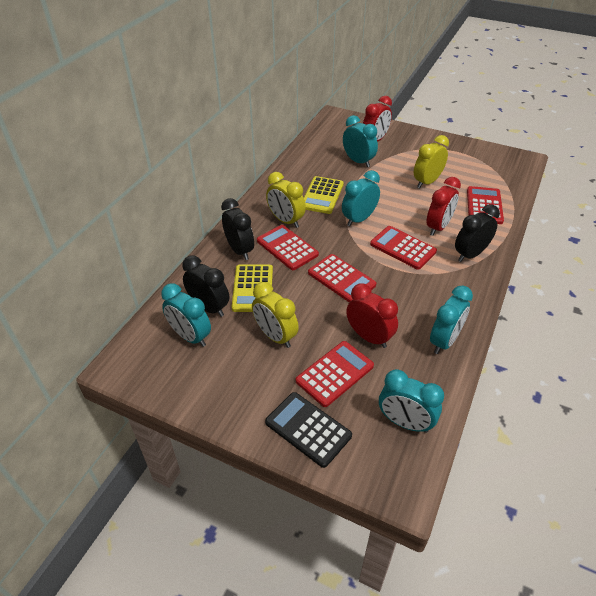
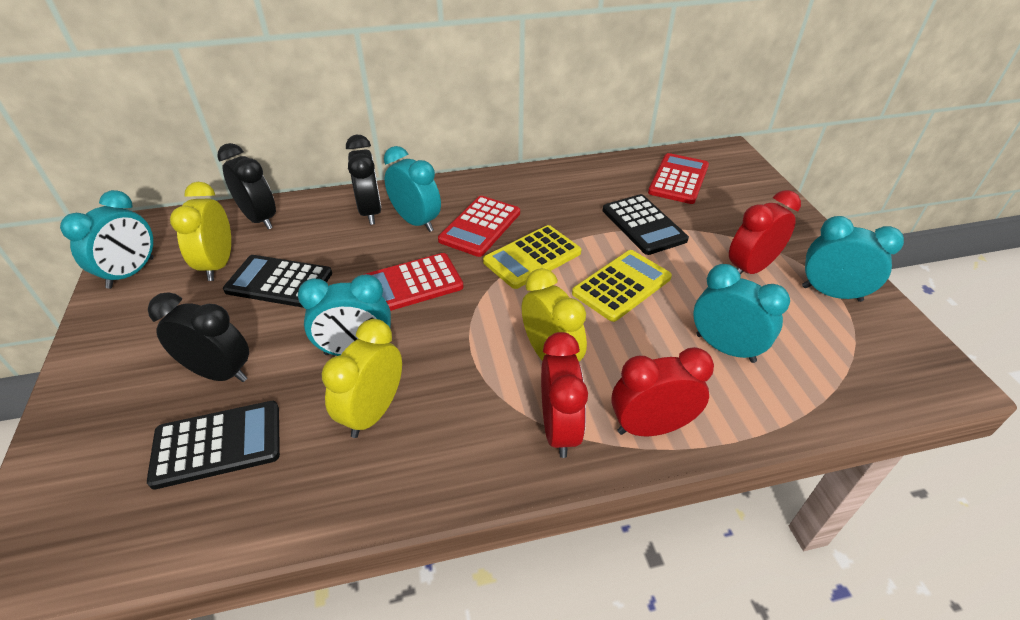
black calculator: 1 -> 3
red calculator: 5 -> 3

